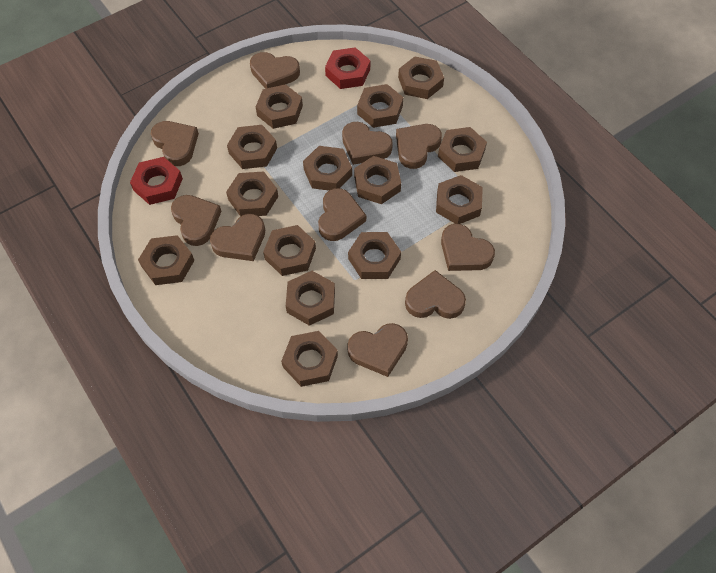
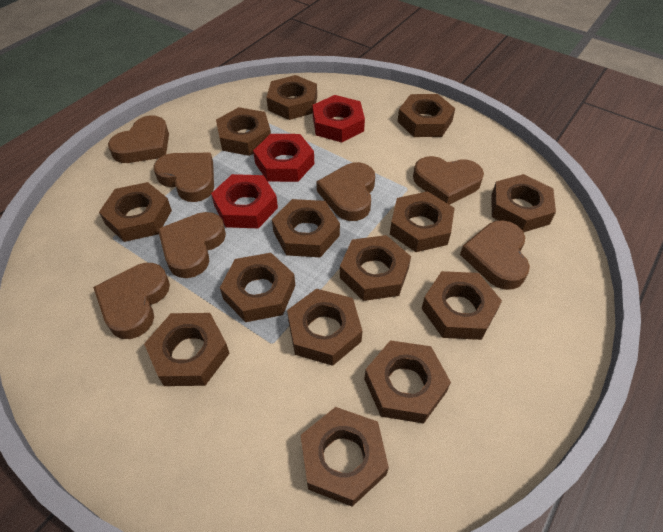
brown heart: 10 -> 7
red nut: 2 -> 3

